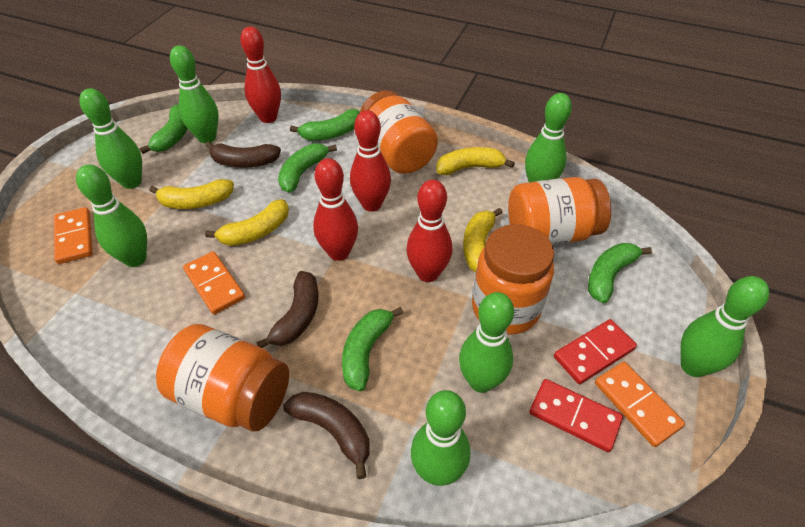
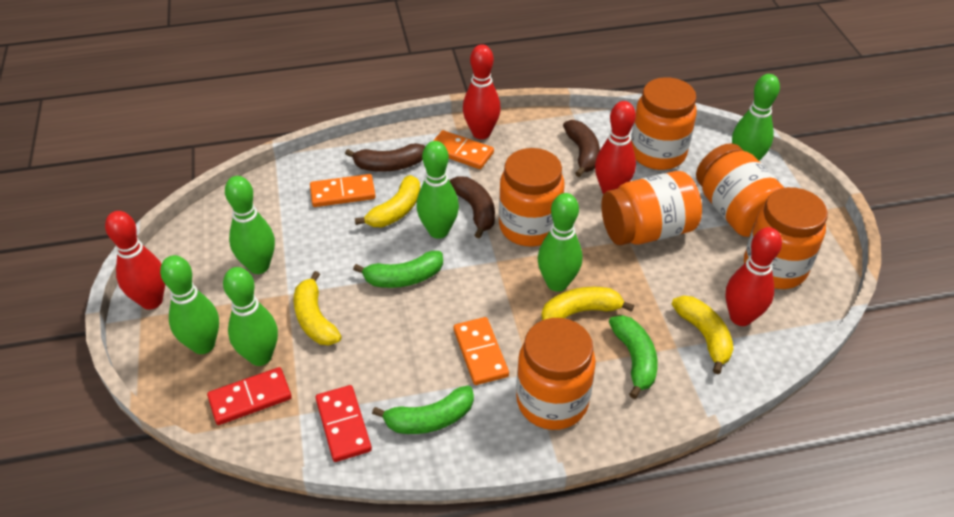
green banana: 5 -> 3
green bowling pin: 7 -> 6
orange jar: 4 -> 6

